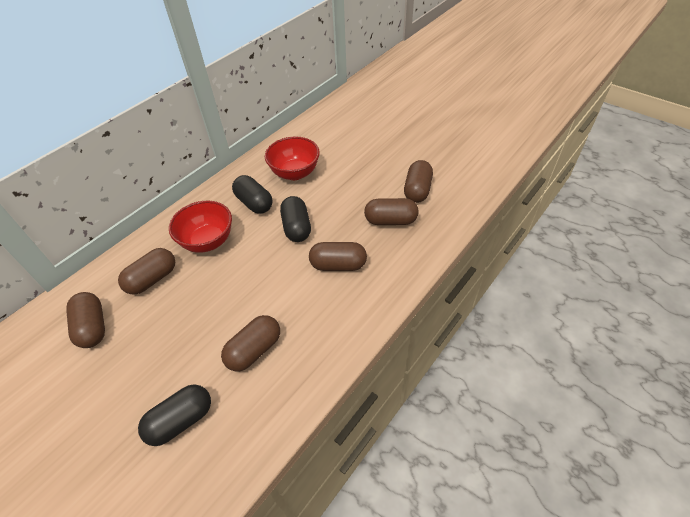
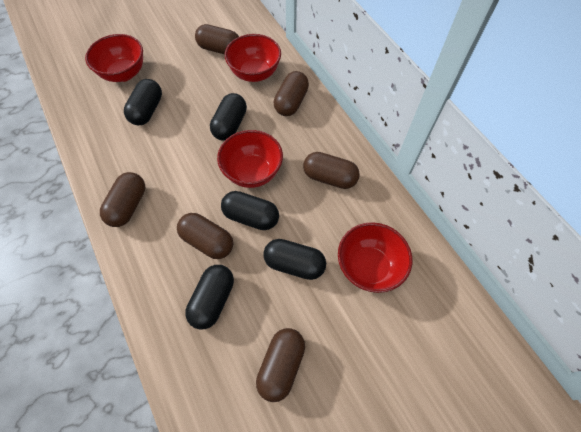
black capsule: 3 -> 5
red bowl: 2 -> 4

